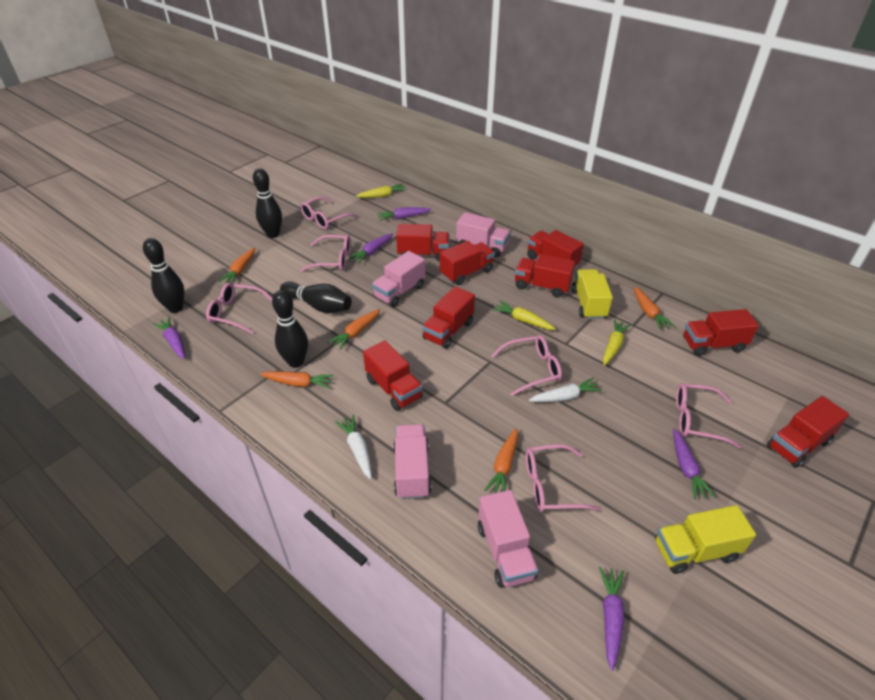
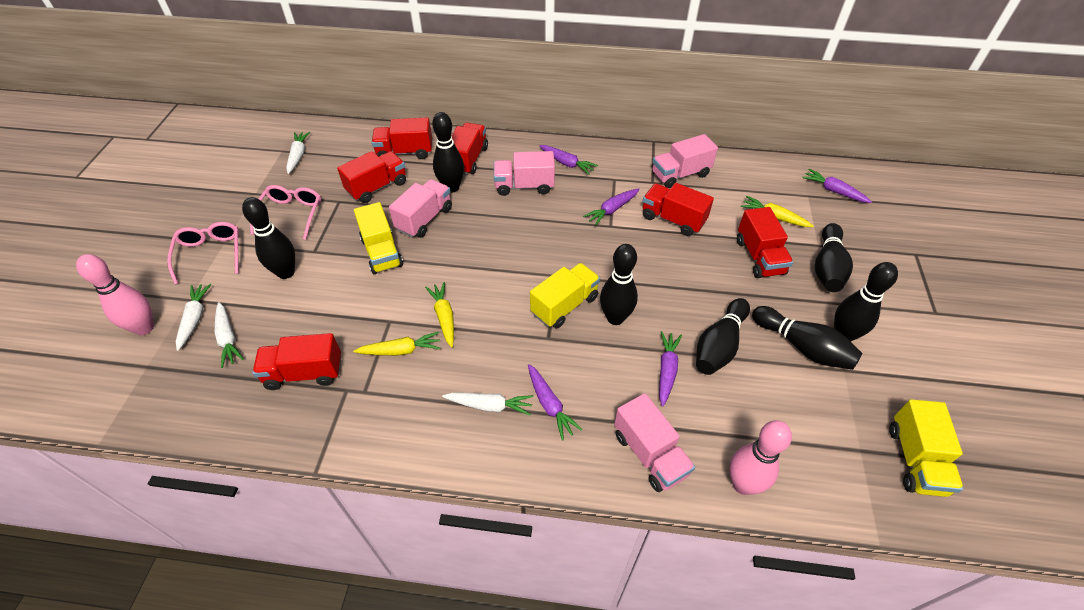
black bowling pin: 4 -> 7
orange carrot: 5 -> 0
pink bowling pin: 0 -> 2
pink glasses: 6 -> 2
red truck: 8 -> 6
white carrot: 2 -> 4
yellow truck: 2 -> 3

